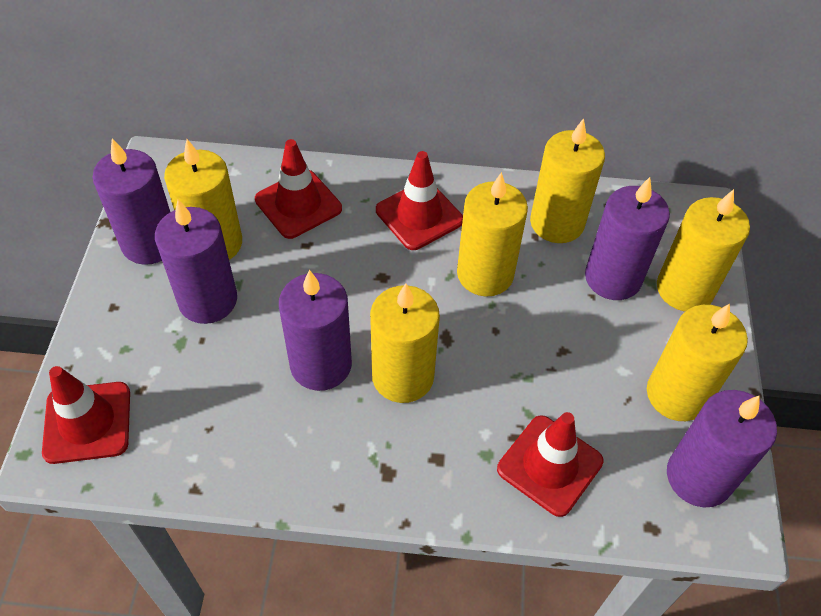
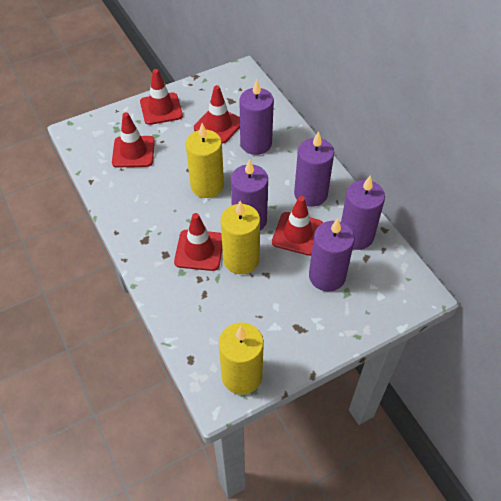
red traffic cone: 4 -> 5
yellow candle: 6 -> 3

